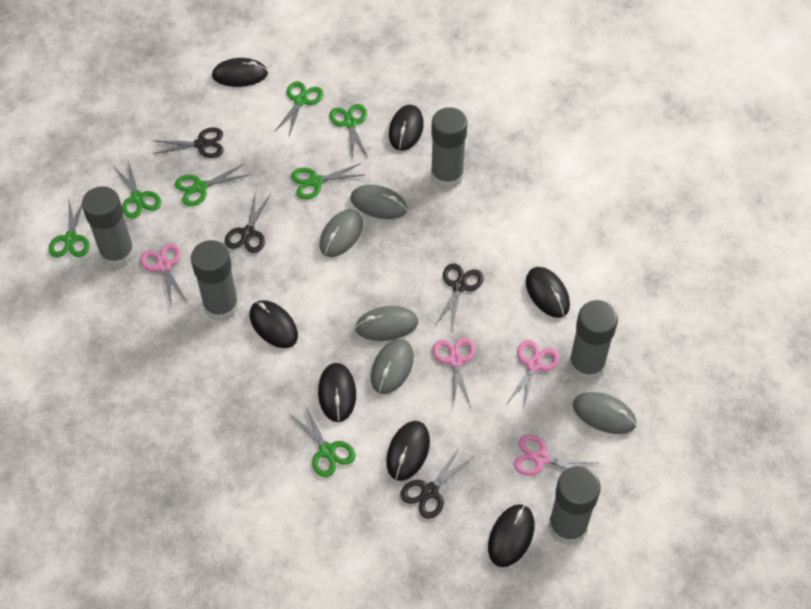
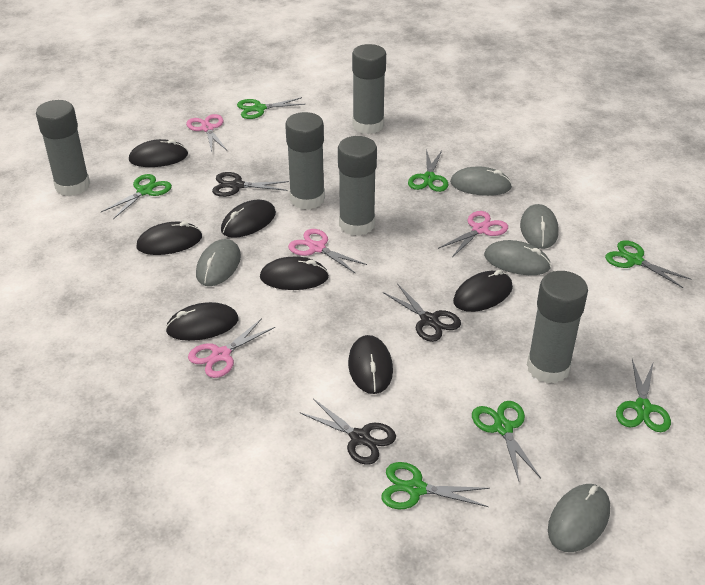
black scissors: 4 -> 3

